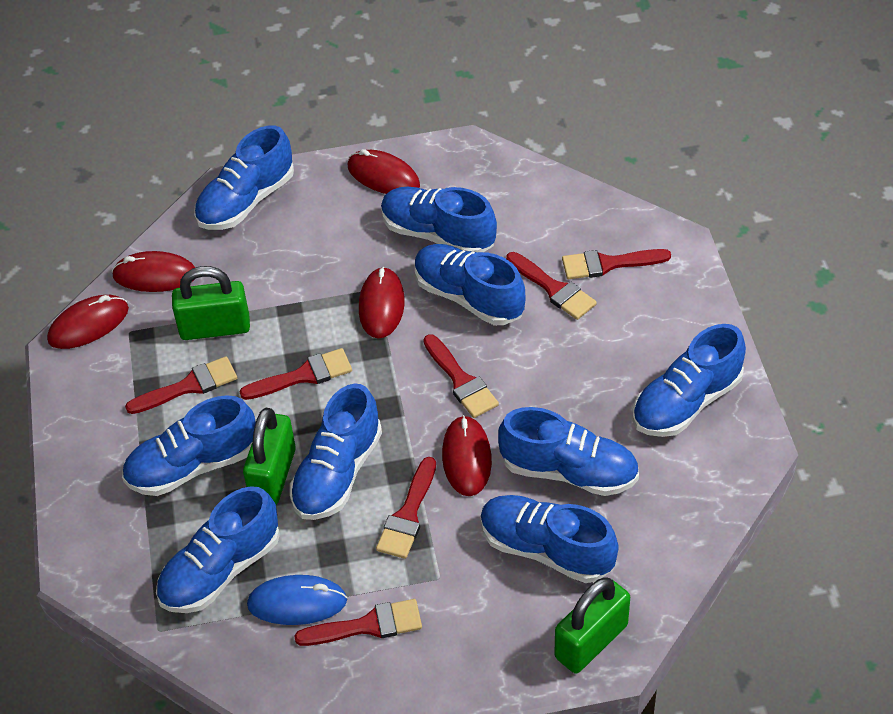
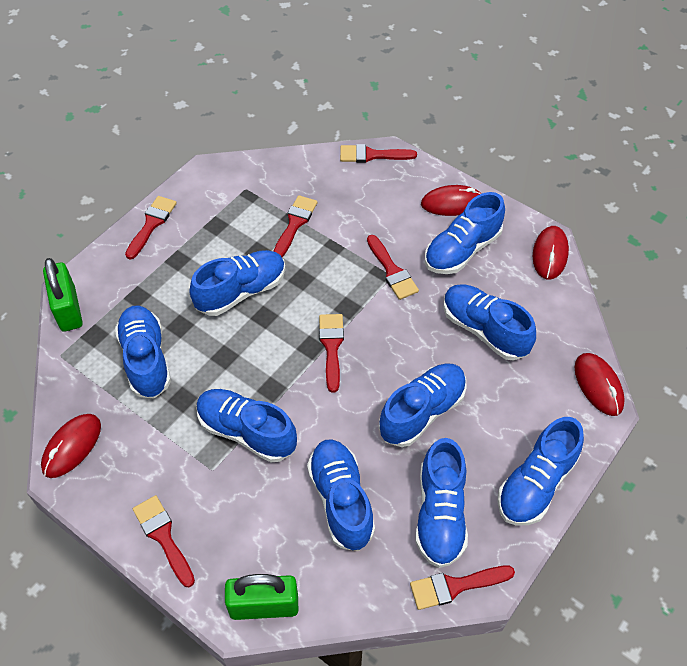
blue mouse: 1 -> 0
green padlock: 3 -> 2
red mouse: 5 -> 4

